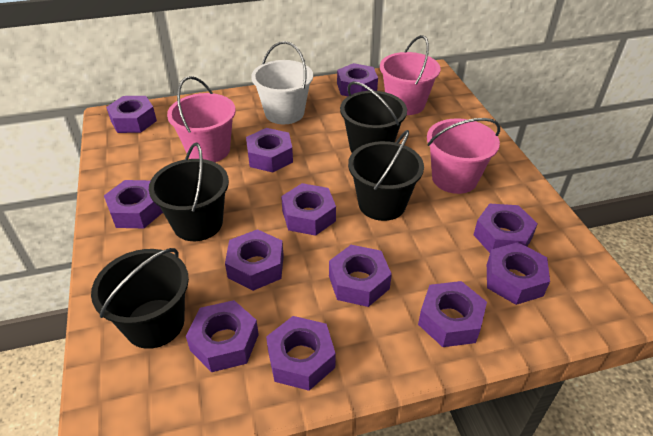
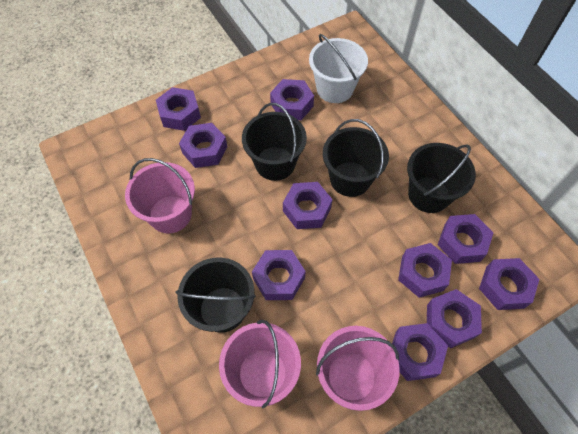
purple nut: 12 -> 10

